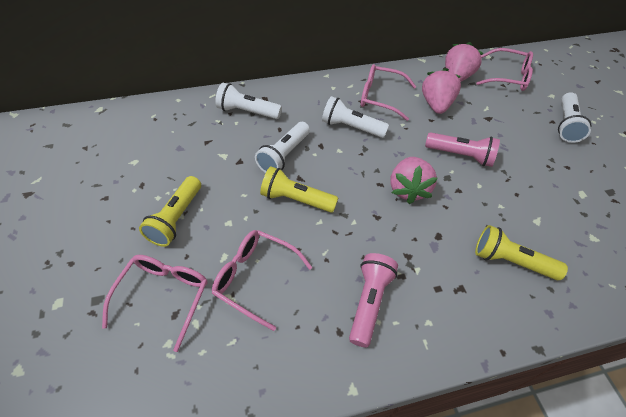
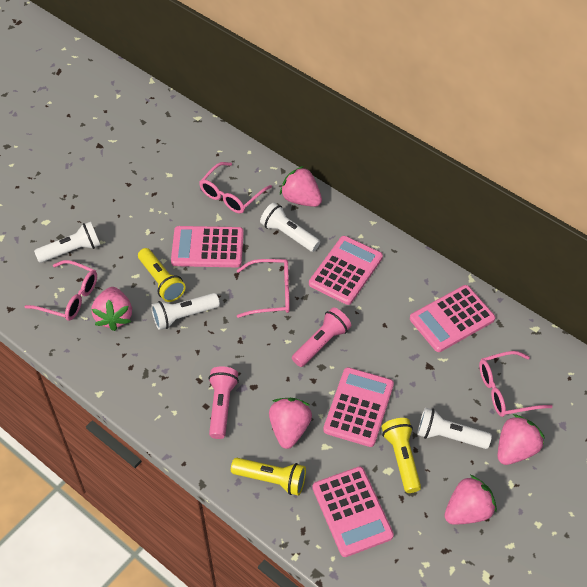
pink calculator: 0 -> 5
pink strawberry: 3 -> 5

